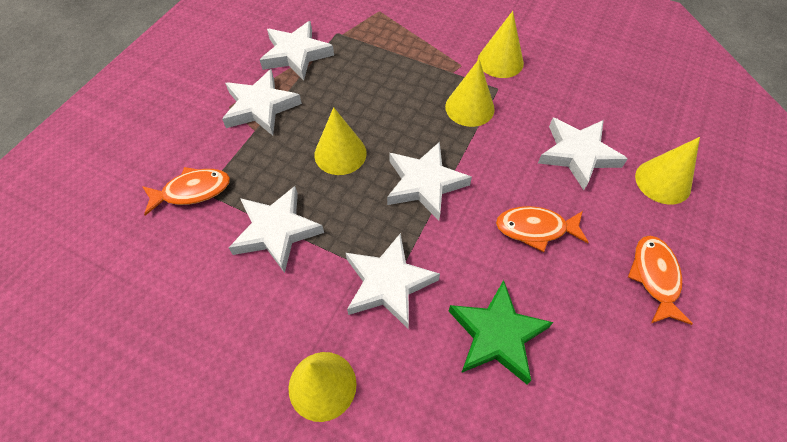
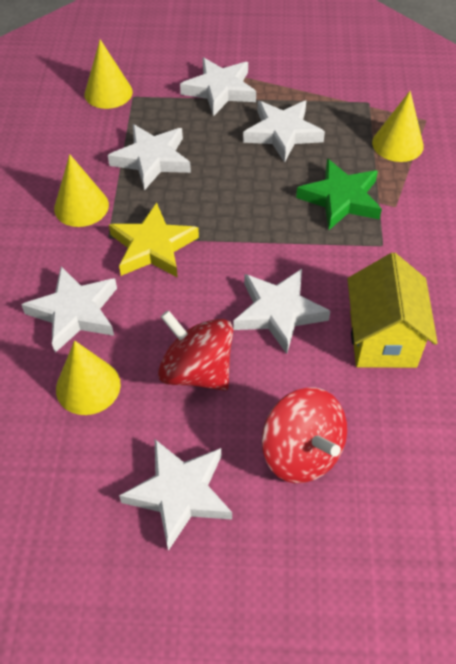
orange fish: 3 -> 0
red spinning top: 0 -> 2
yellow cone: 5 -> 4
yellow house: 0 -> 1
yellow star: 0 -> 1

